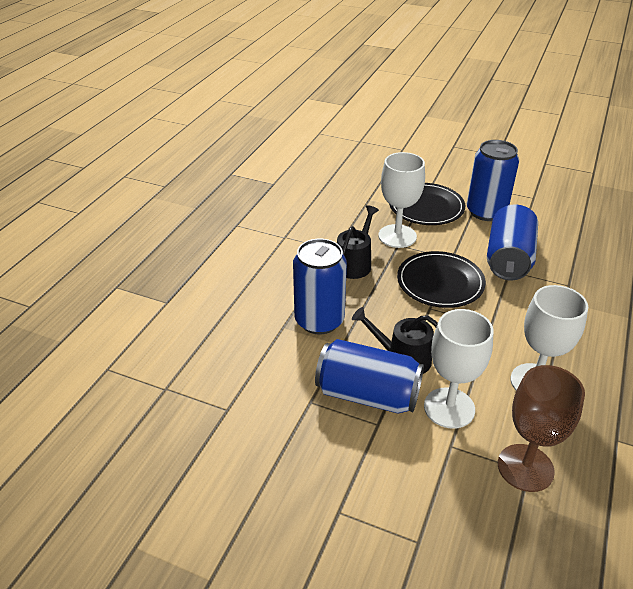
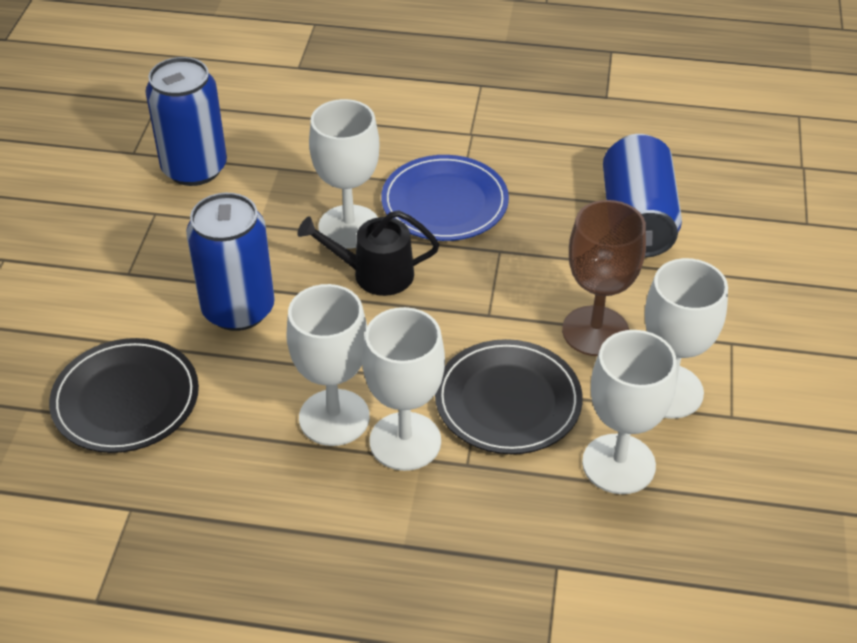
black watering can: 2 -> 1
blue can: 4 -> 3
blue plate: 0 -> 1
white goblet: 3 -> 5

